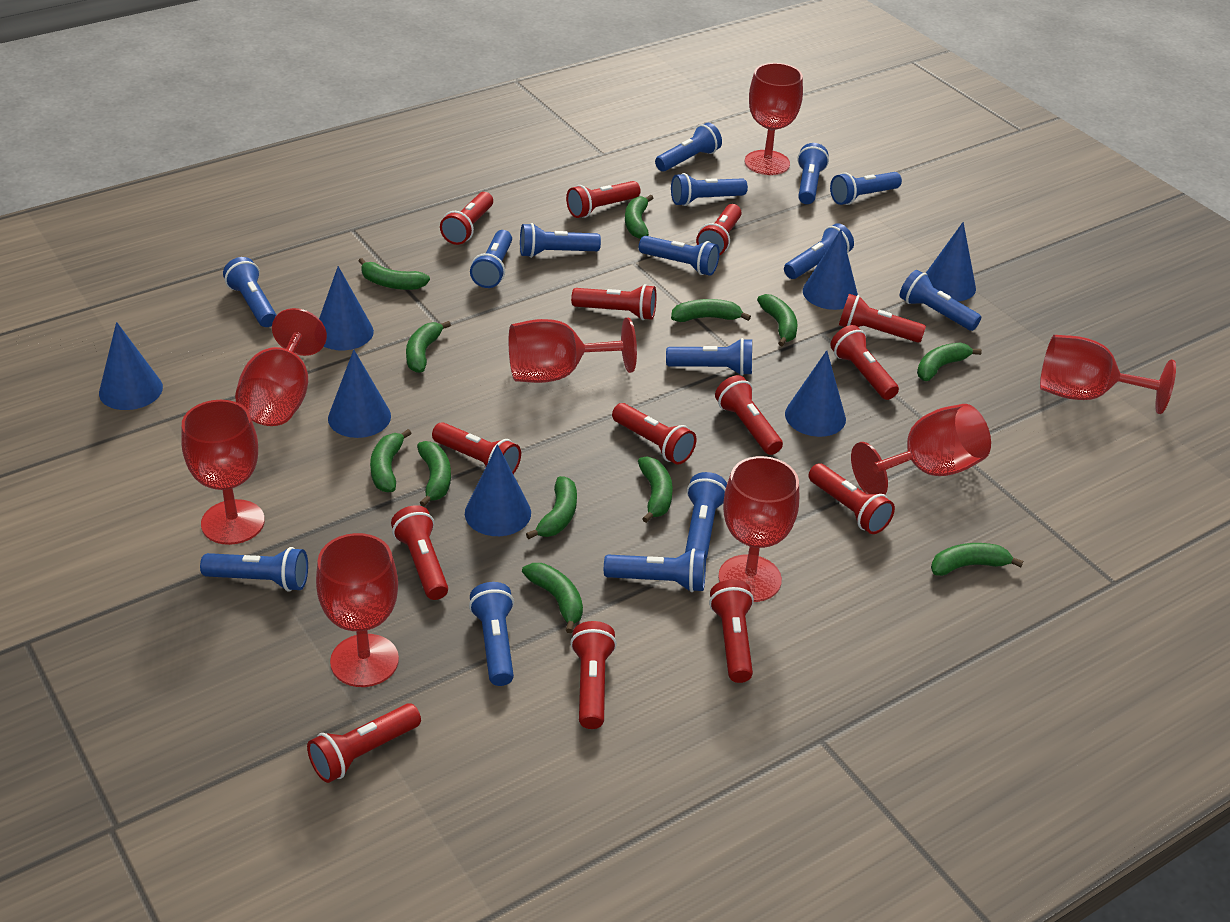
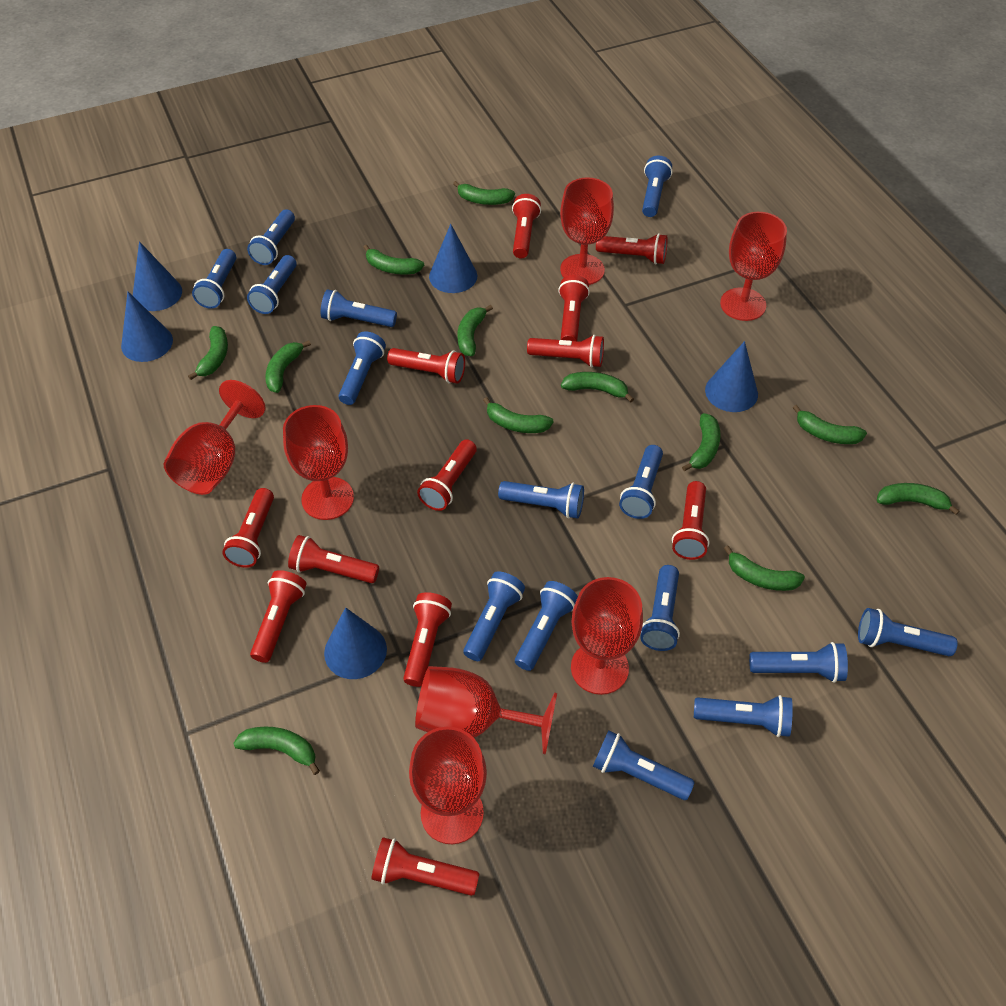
blue cone: 7 -> 5
red flashlight: 14 -> 12
red goblet: 8 -> 7

